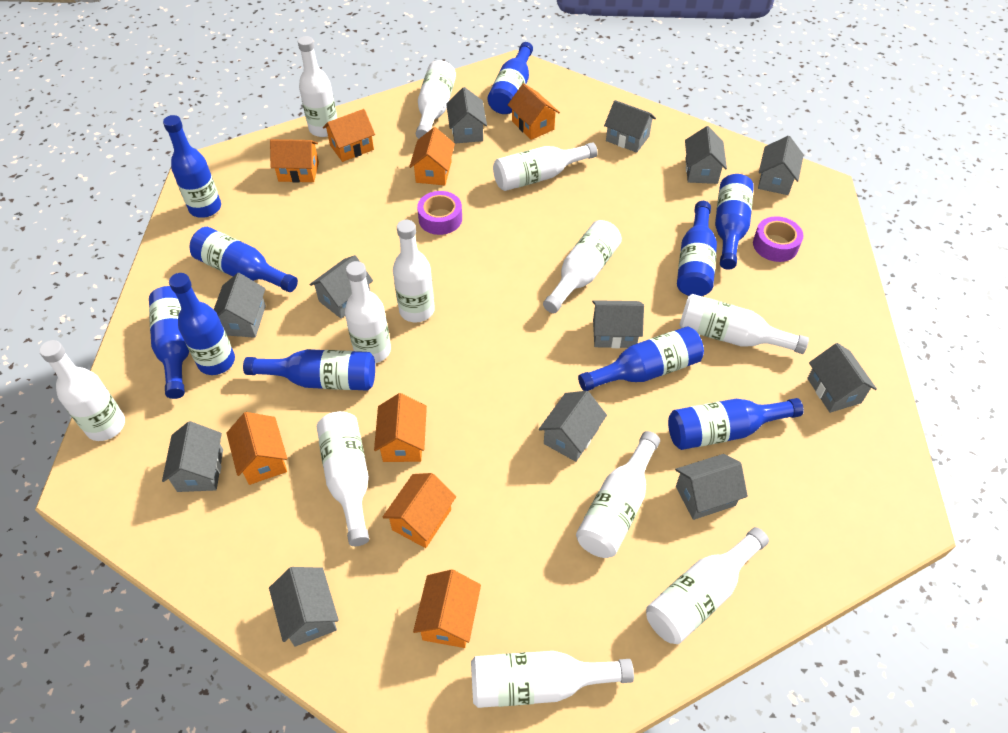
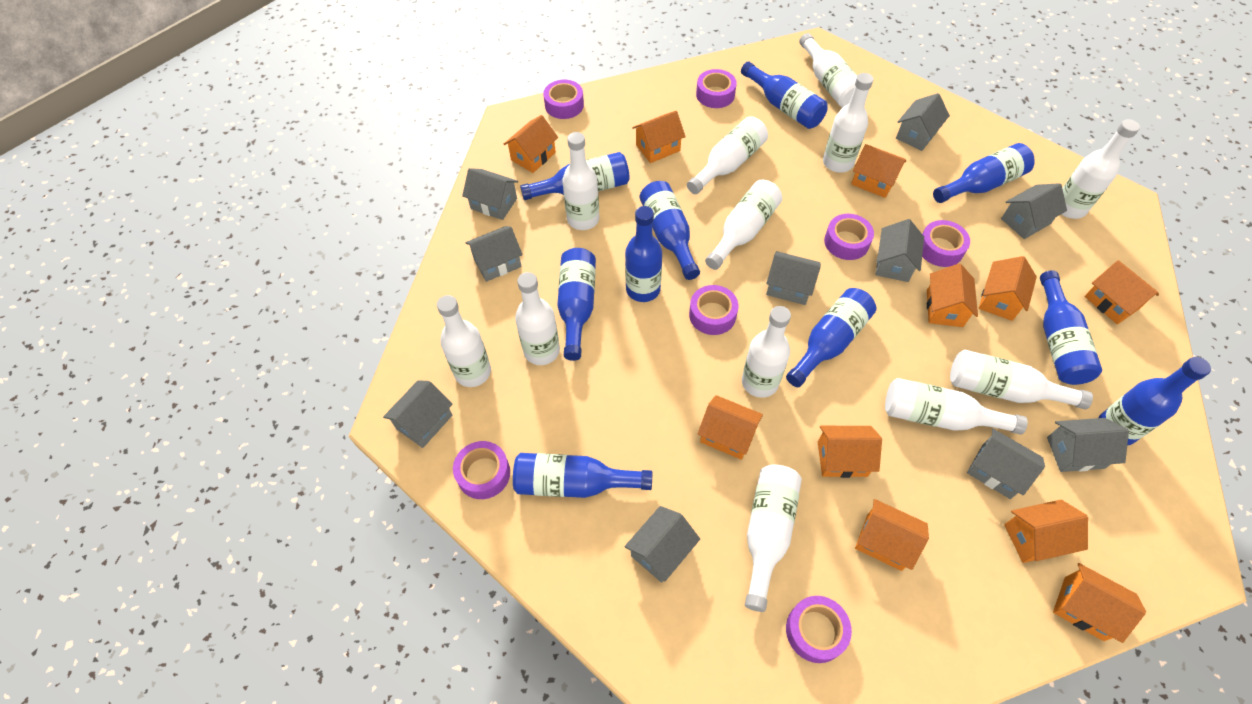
grey house: 12 -> 10
orange house: 8 -> 11
purple tape: 2 -> 7

